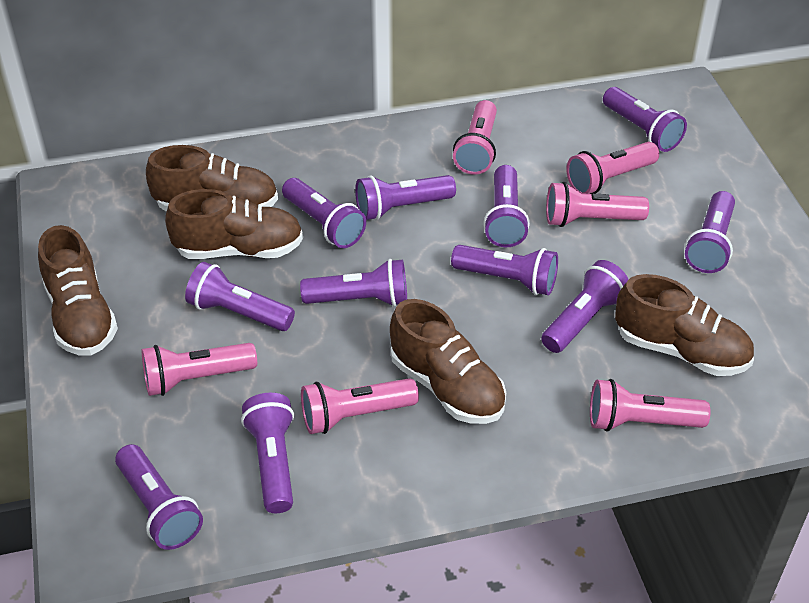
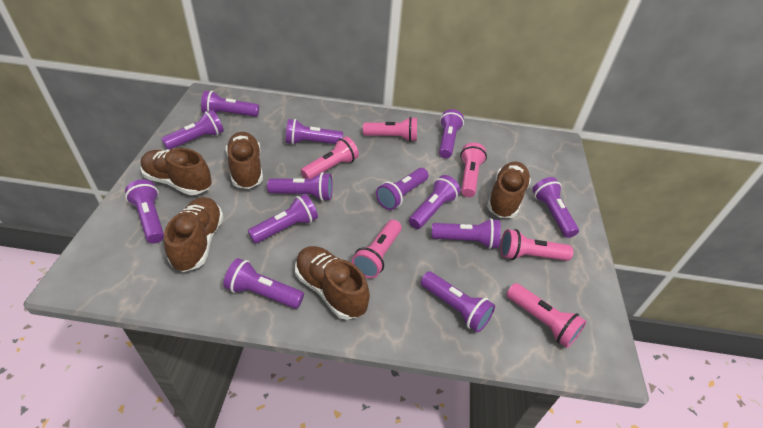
purple flashlight: 11 -> 13

